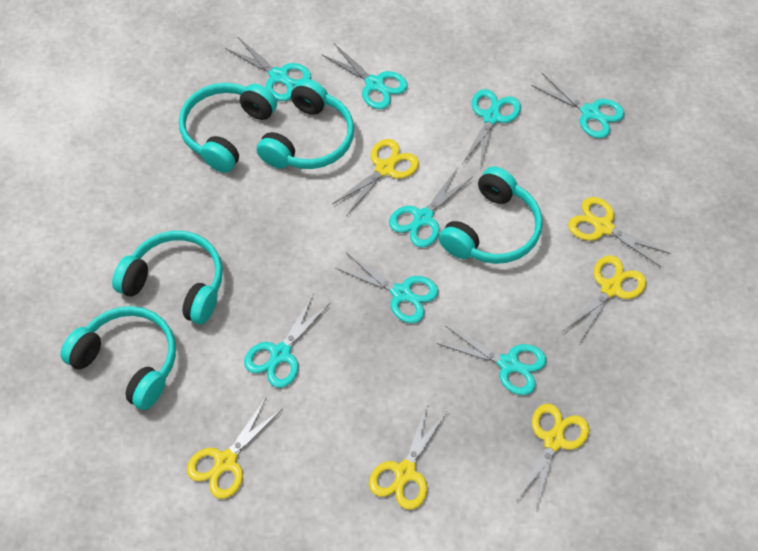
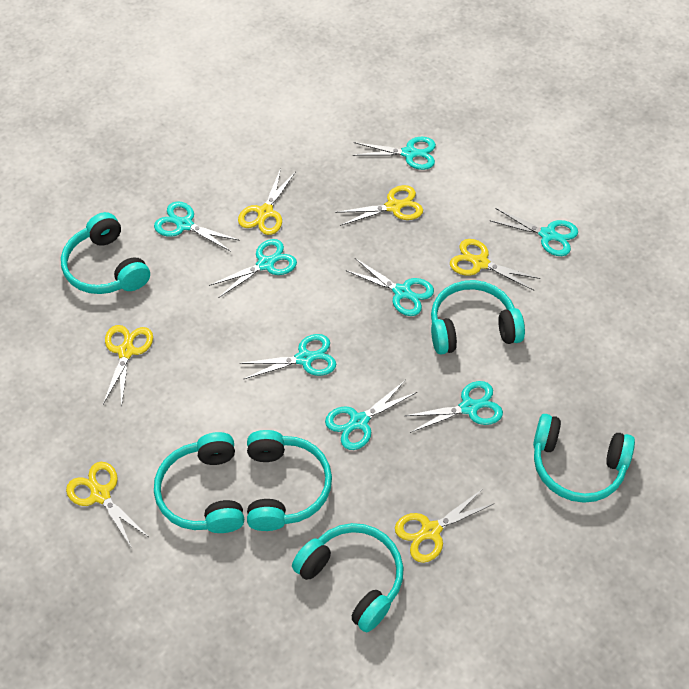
turquoise headphones: 5 -> 6

